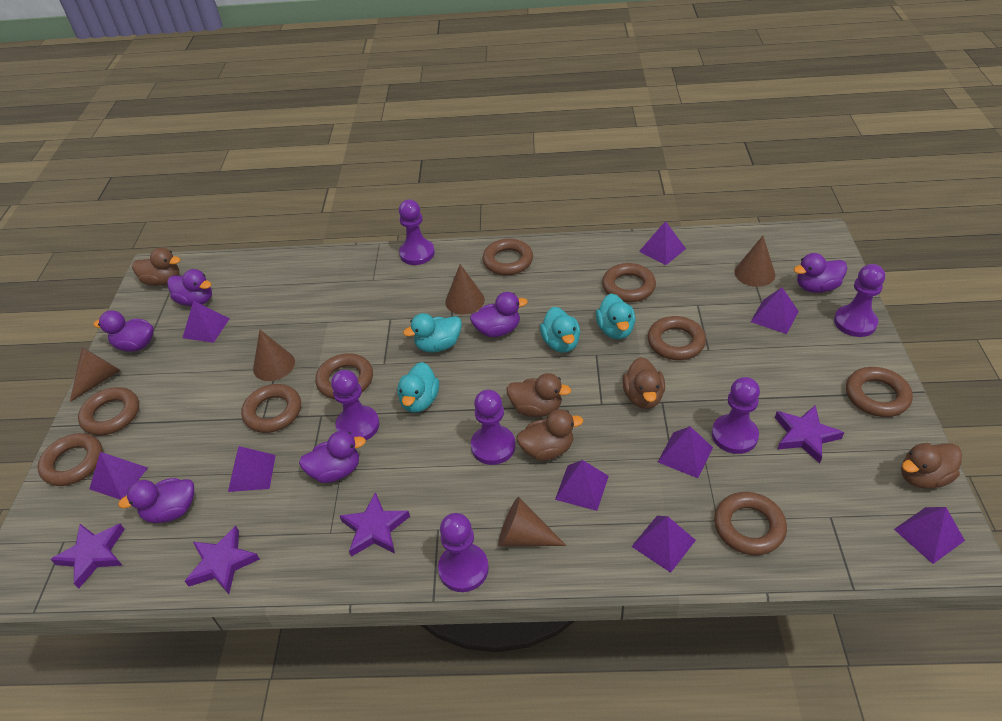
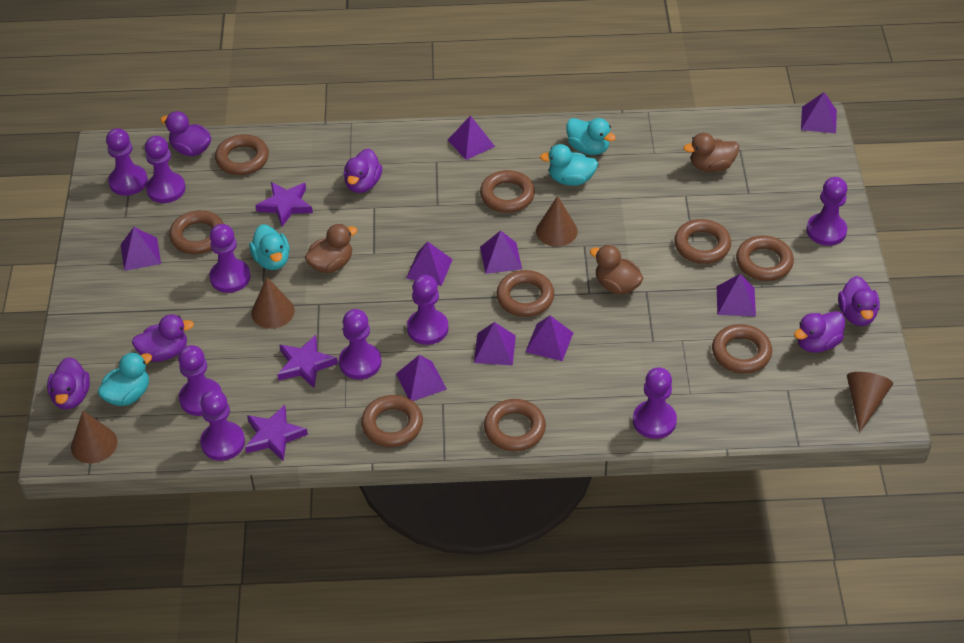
brown cone: 5 -> 4
brown duck: 5 -> 3
purple pawn: 6 -> 9
purple star: 4 -> 3

